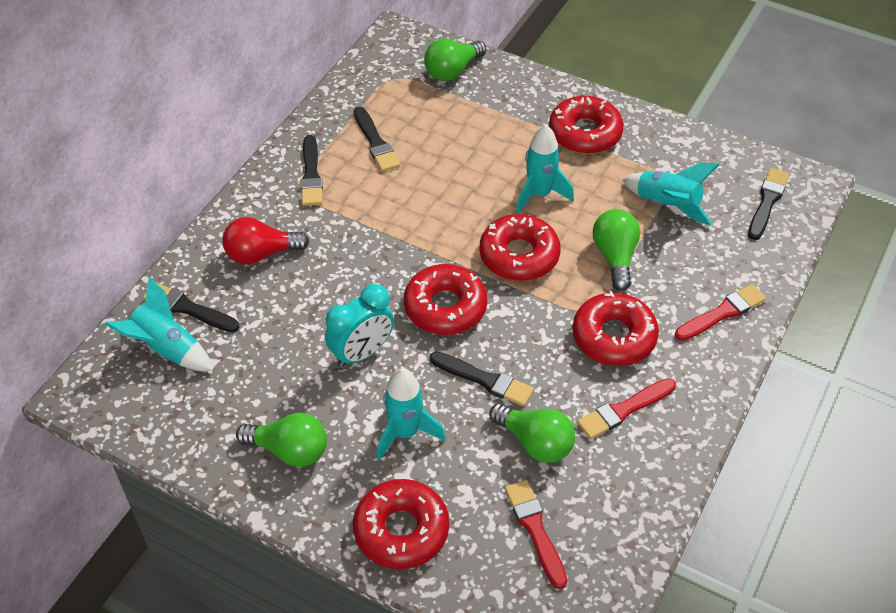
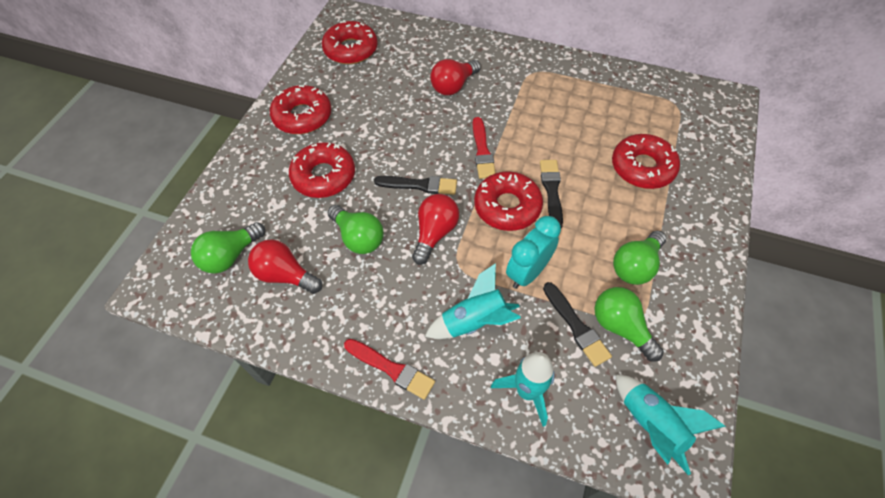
black brush: 5 -> 3
red brush: 3 -> 2
red light bulb: 1 -> 3
turquoise rocket: 4 -> 3

